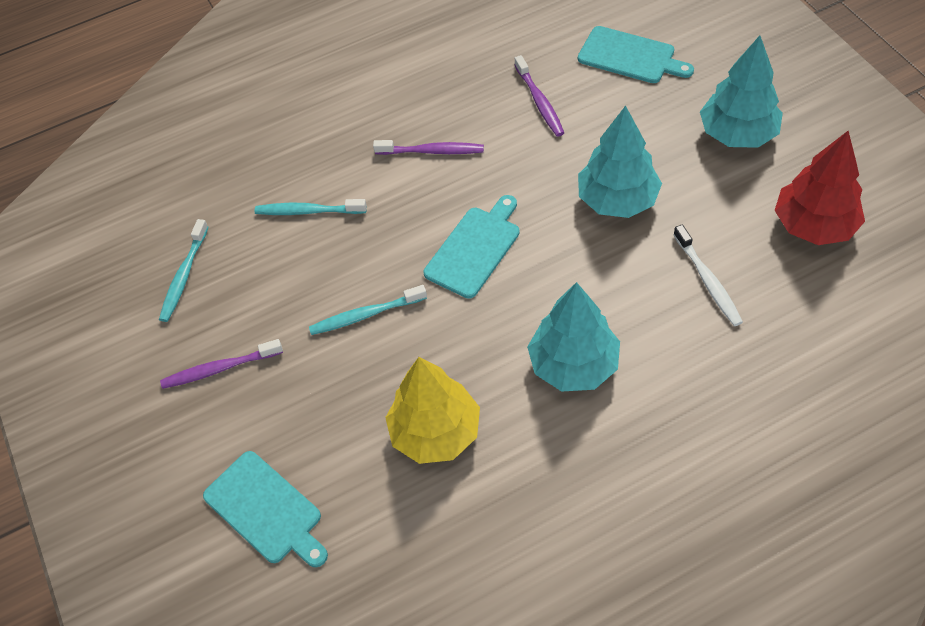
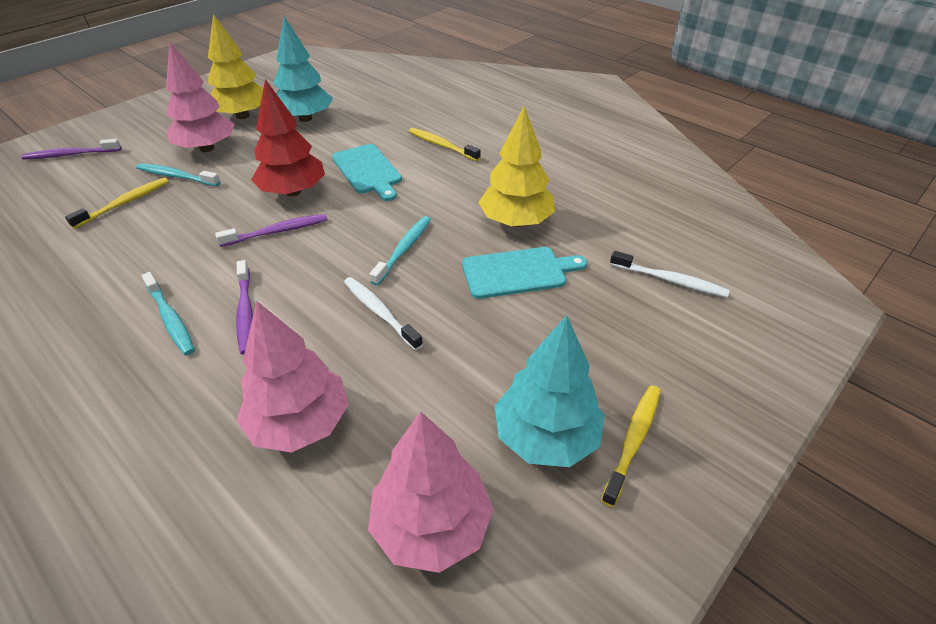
pink tree: 0 -> 3
turquoise cutting board: 3 -> 2
turquoise tree: 3 -> 2
white toothbrush: 1 -> 2
yellow toothbrush: 0 -> 3
yellow tree: 1 -> 2

